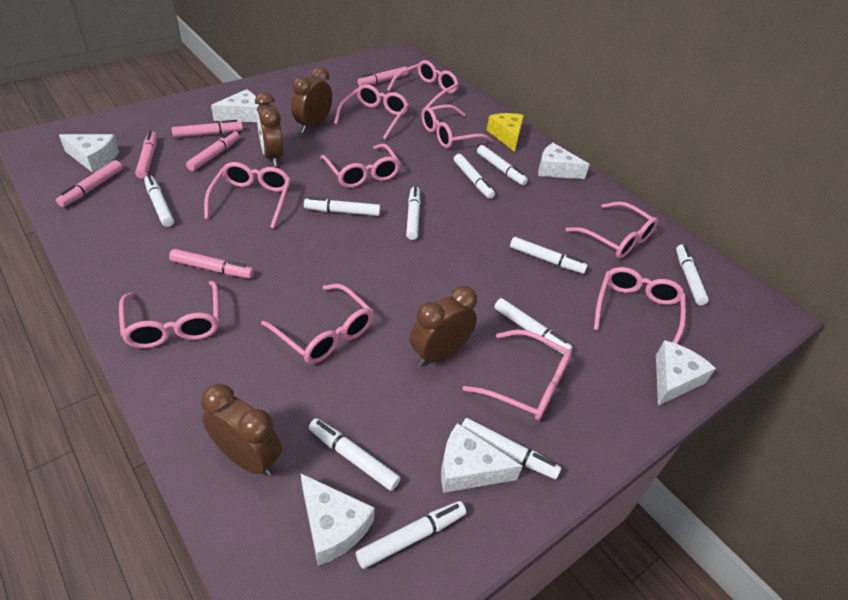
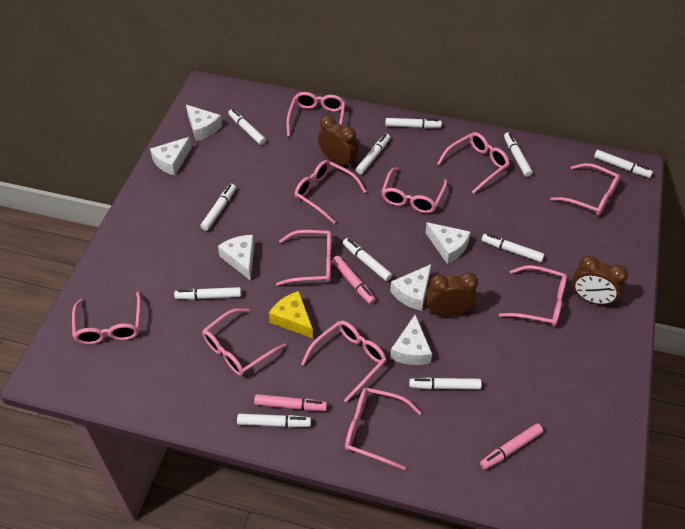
brown clock: 4 -> 3
pink glasses: 10 -> 11
pink marker: 6 -> 3

